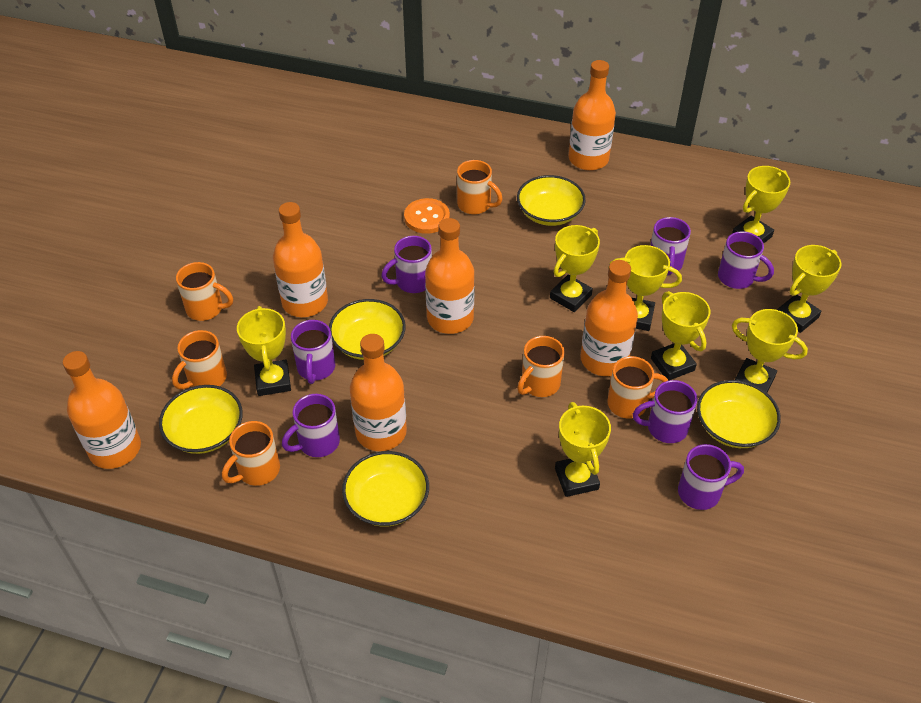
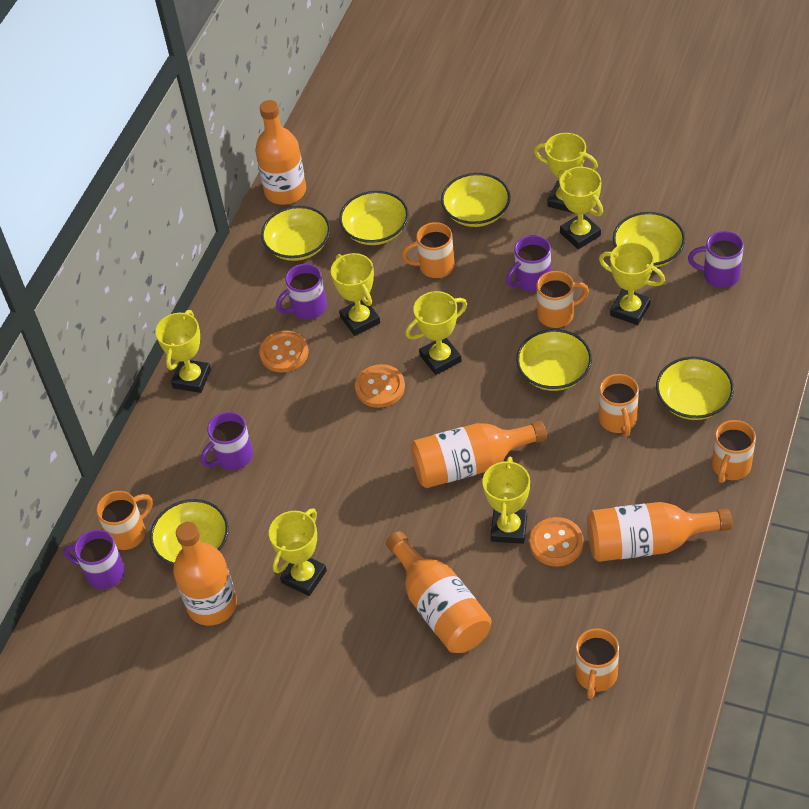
orange bottle: 6 -> 5
orange button: 1 -> 3
purple mug: 7 -> 5
yellow bowl: 5 -> 7

